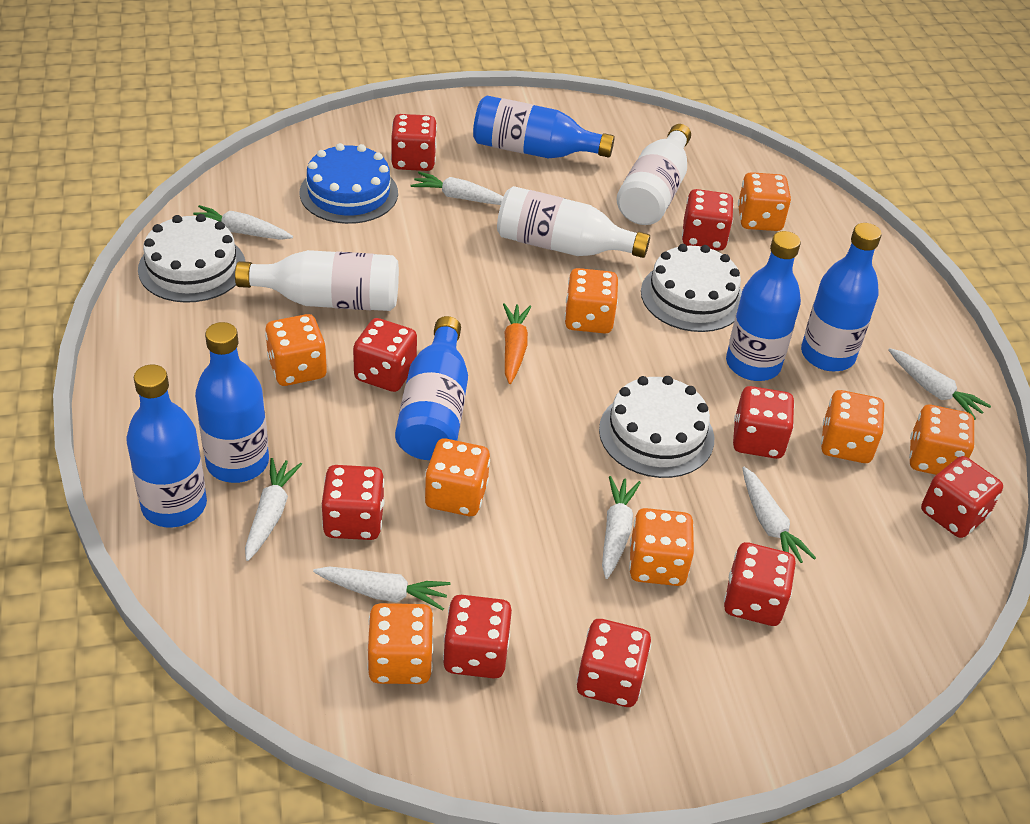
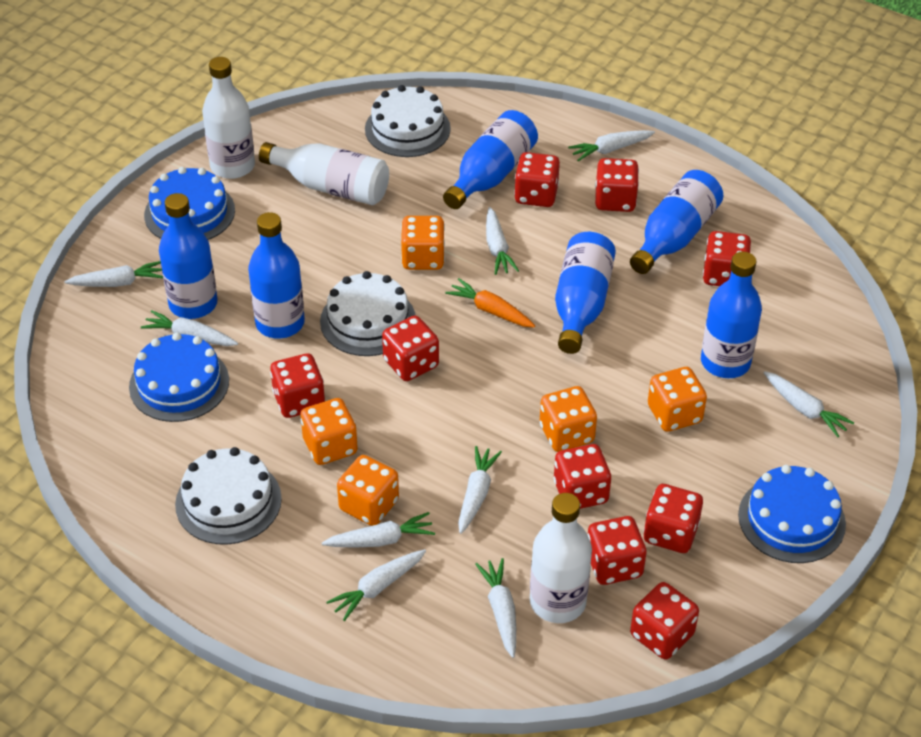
blue cake: 1 -> 3
orange dice: 8 -> 5
white carrot: 7 -> 9

